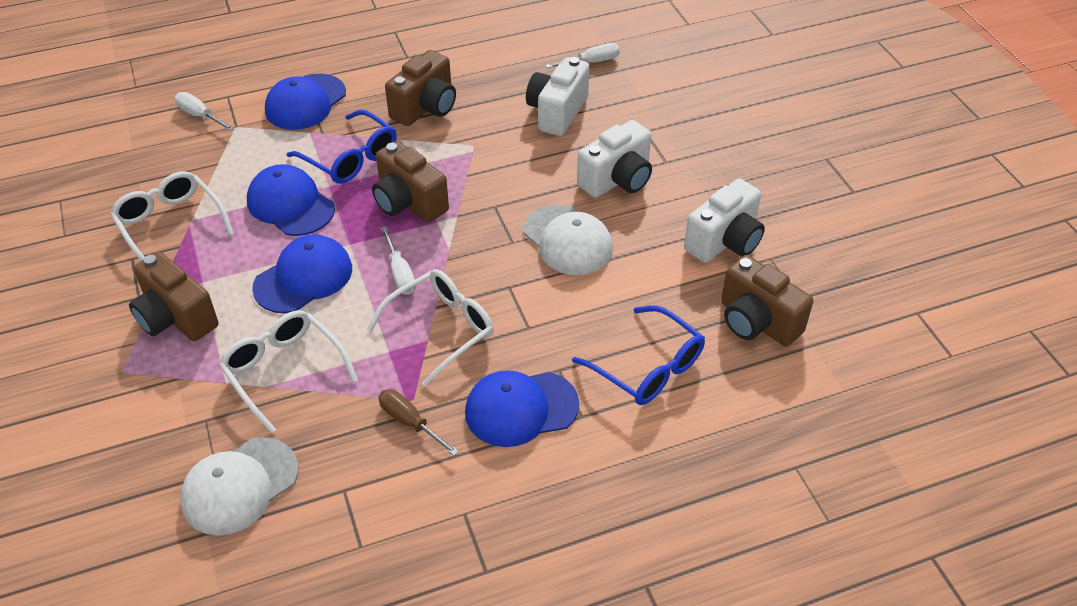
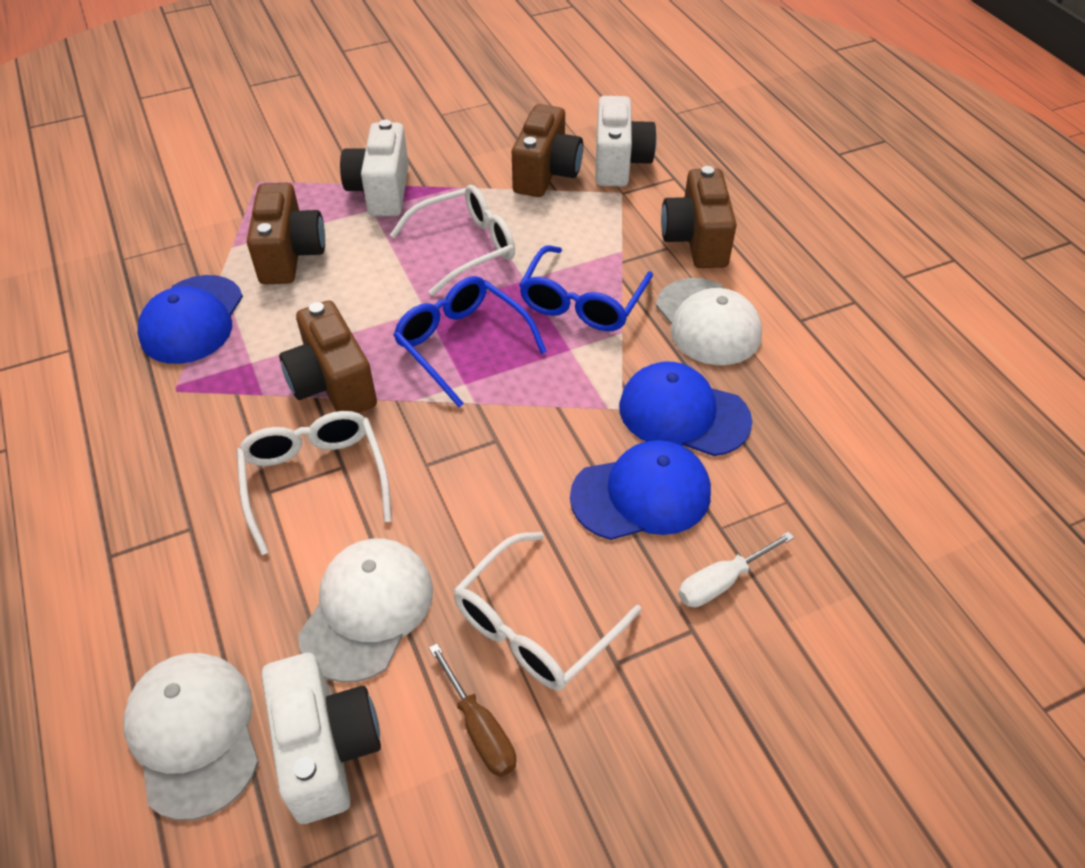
blue cap: 4 -> 3
white cap: 2 -> 3
white screwdriver: 3 -> 1

